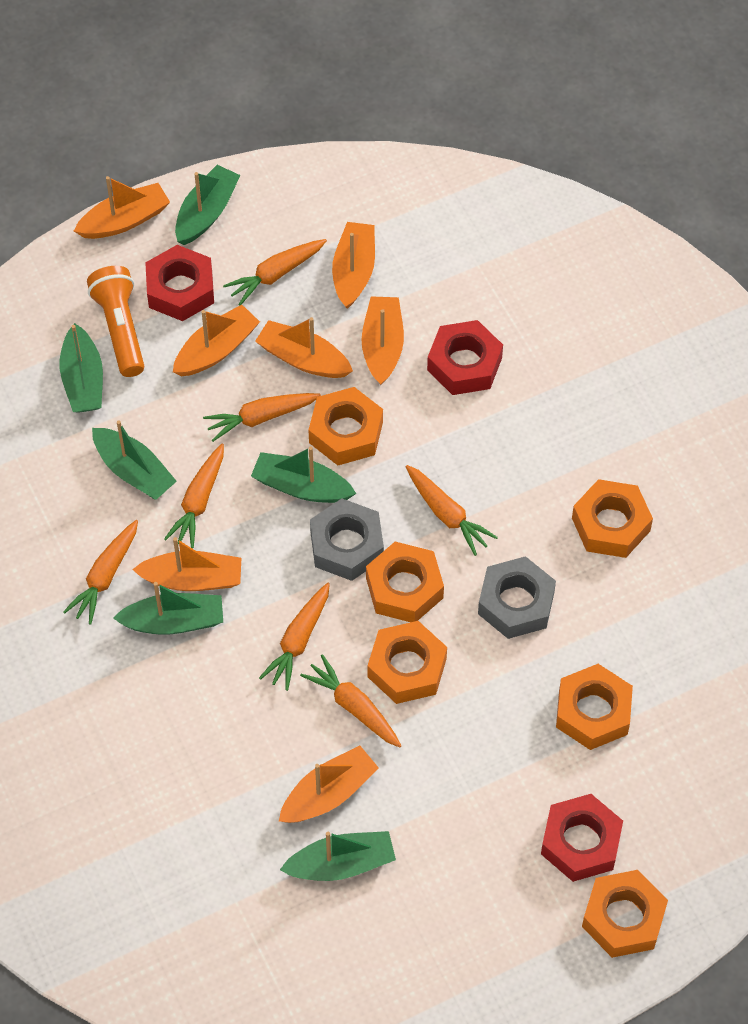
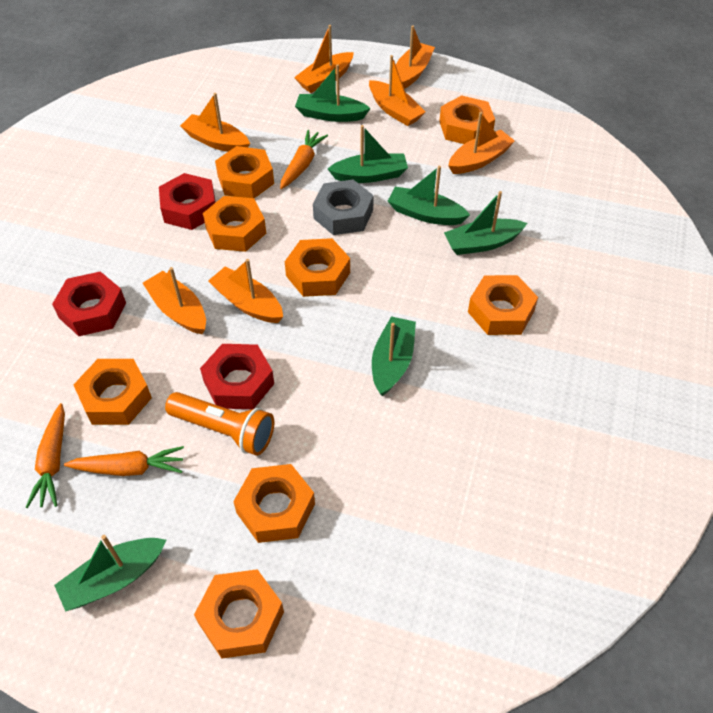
grey nut: 2 -> 1
orange carrot: 7 -> 3
orange nut: 6 -> 8

